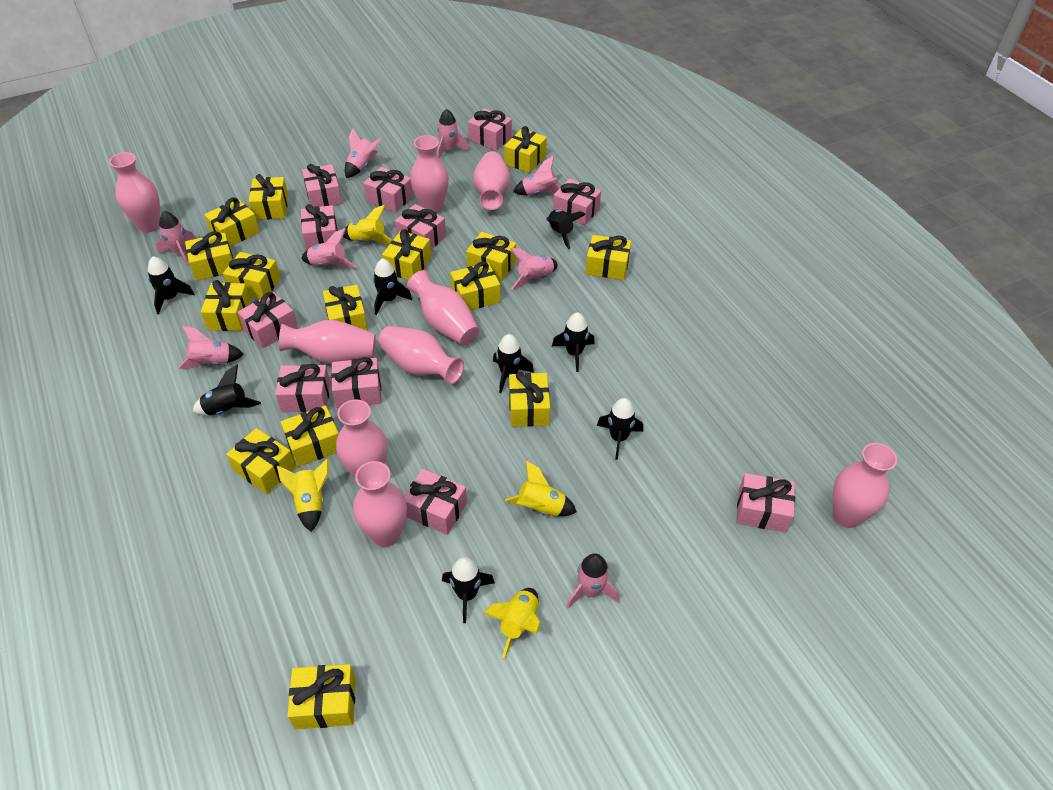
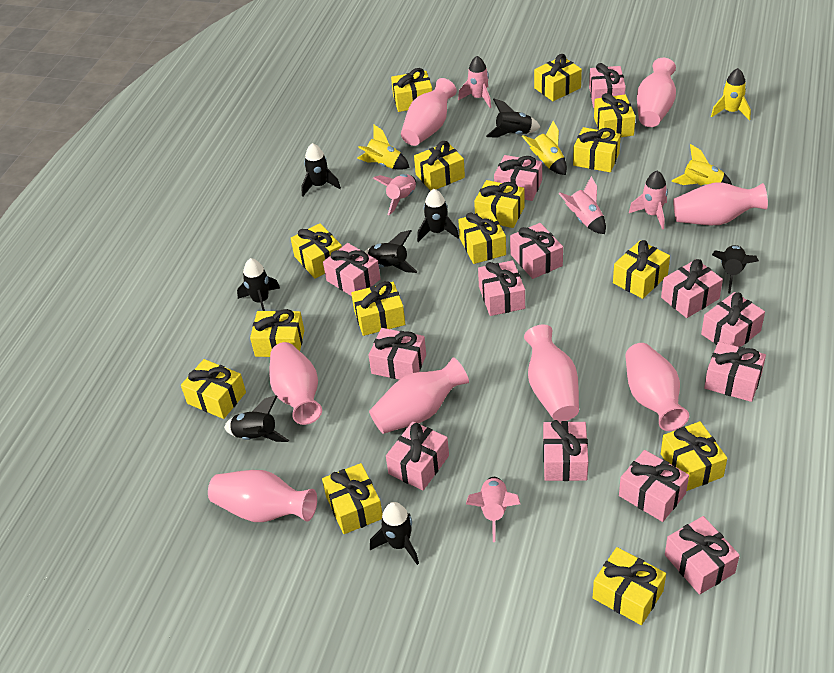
pink gift: 11 -> 13
pink rocket: 8 -> 5
pink vase: 9 -> 8

